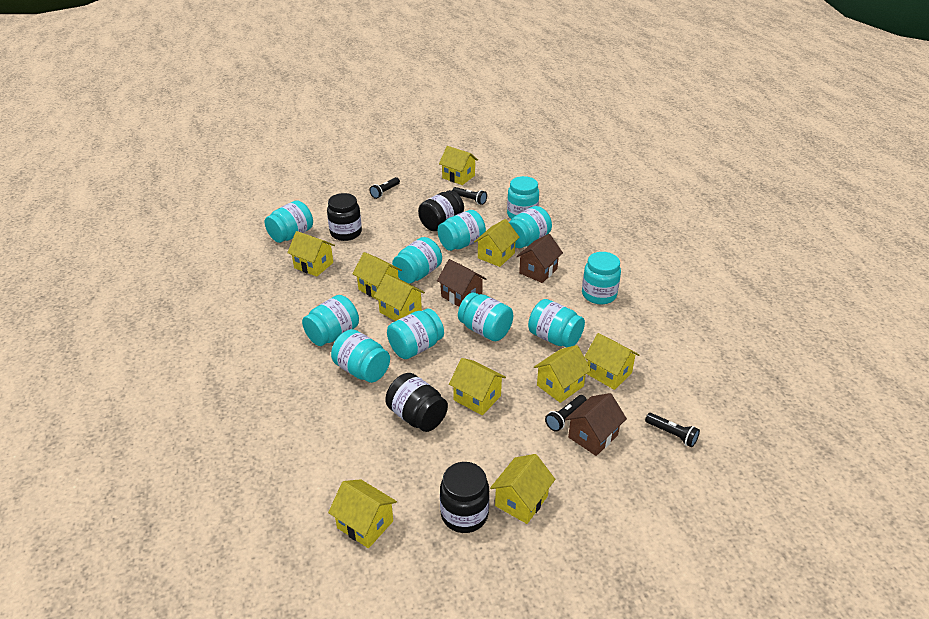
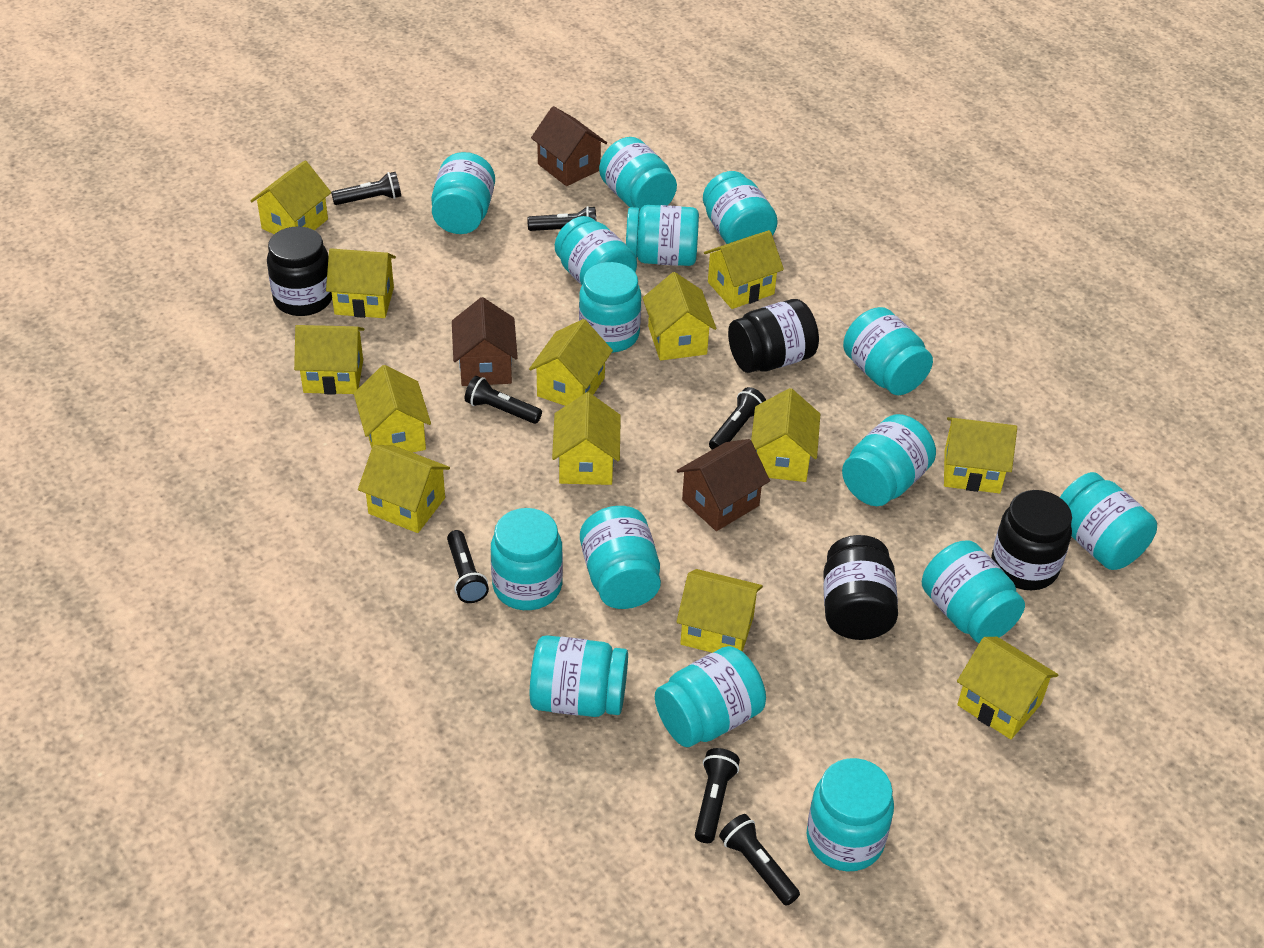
black flashlight: 4 -> 7
turquoise jar: 11 -> 15
yellow house: 10 -> 13

